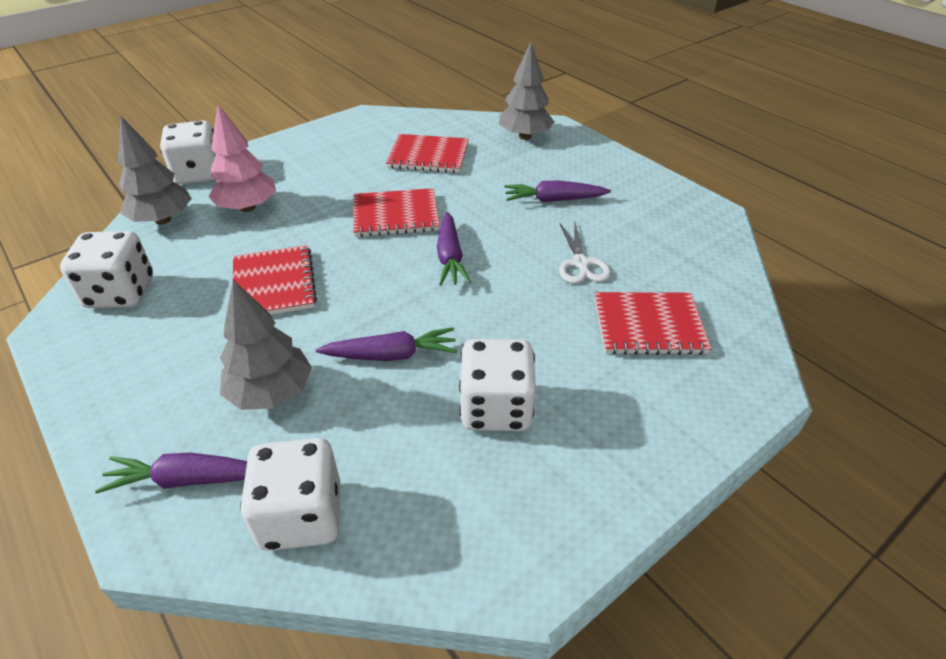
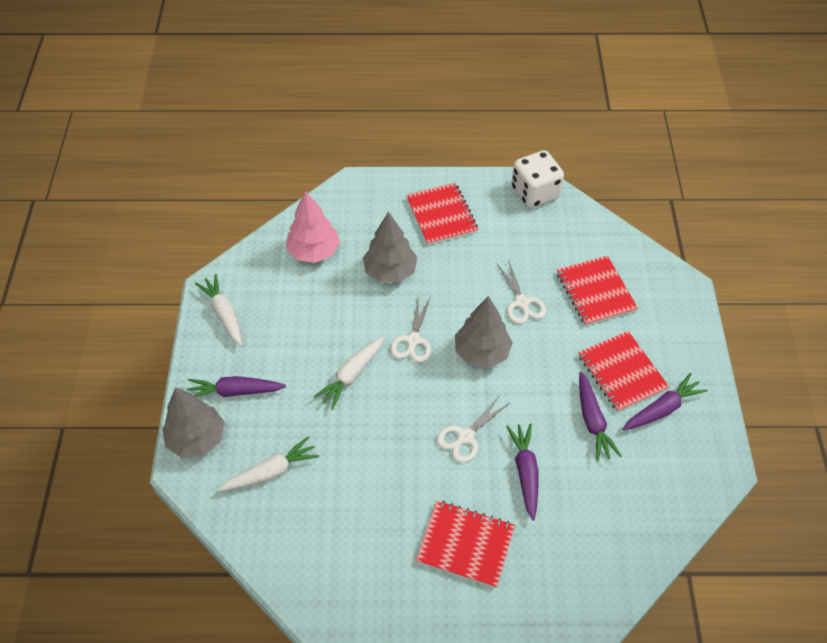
white carrot: 0 -> 3
white dice: 4 -> 1
white scissors: 1 -> 3

